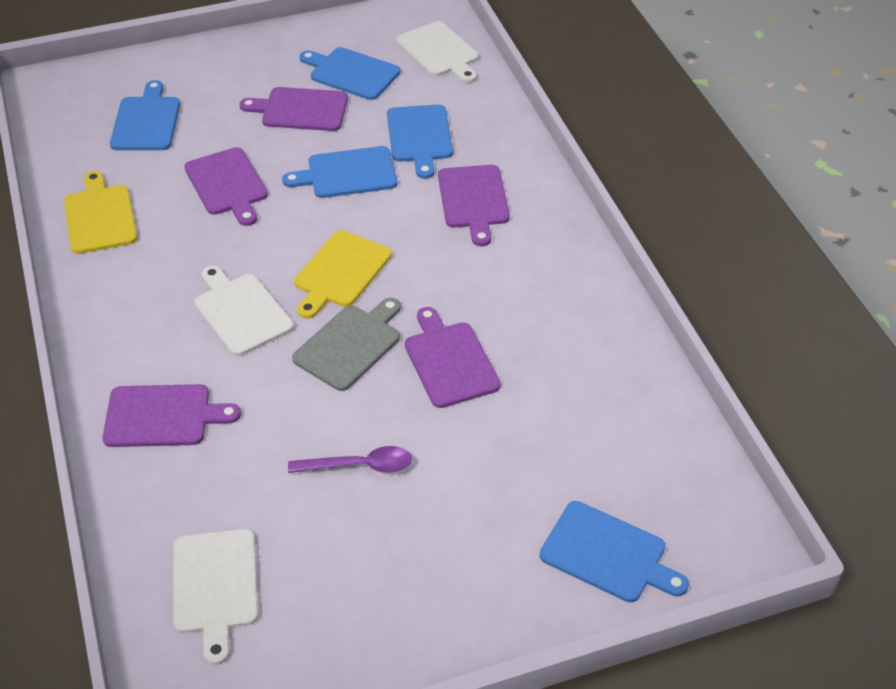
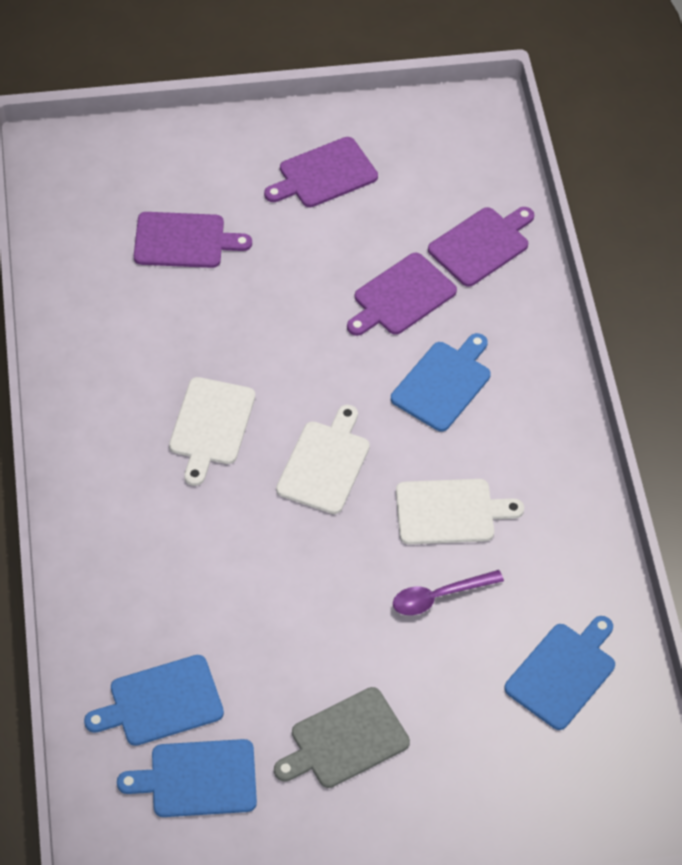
blue cutting board: 5 -> 4
purple cutting board: 5 -> 4
yellow cutting board: 2 -> 0

